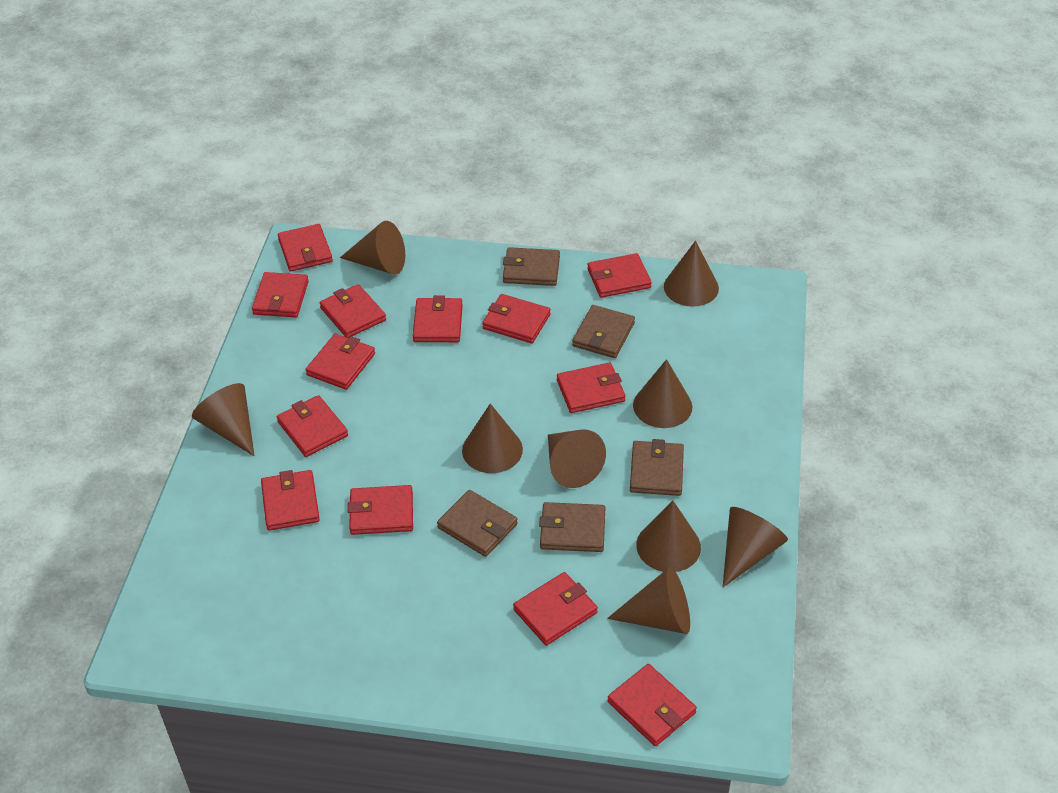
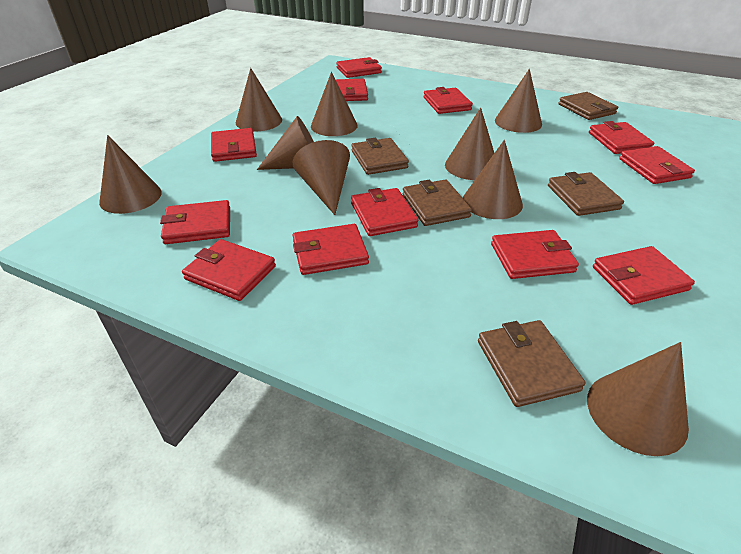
red wallet: 13 -> 12

